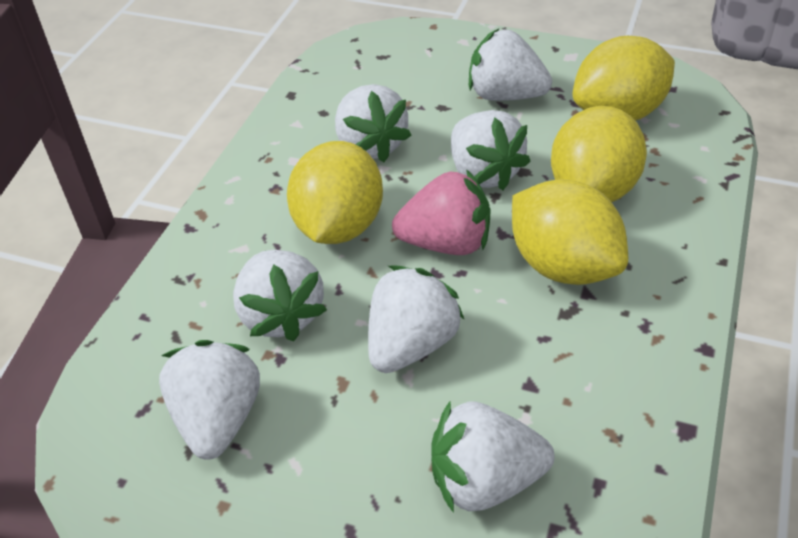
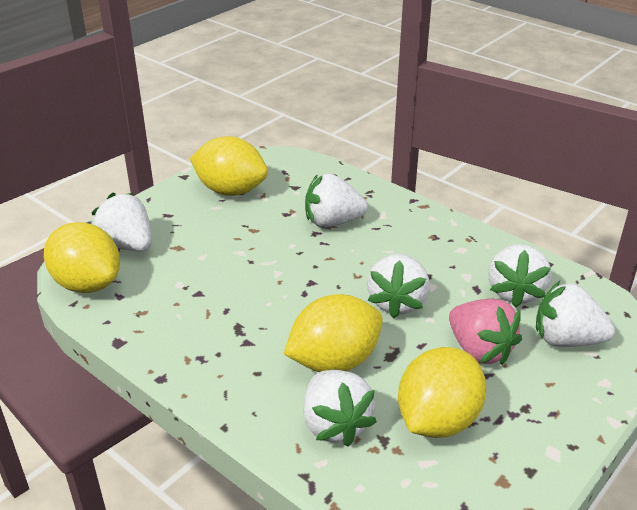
white strawberry: 7 -> 6

